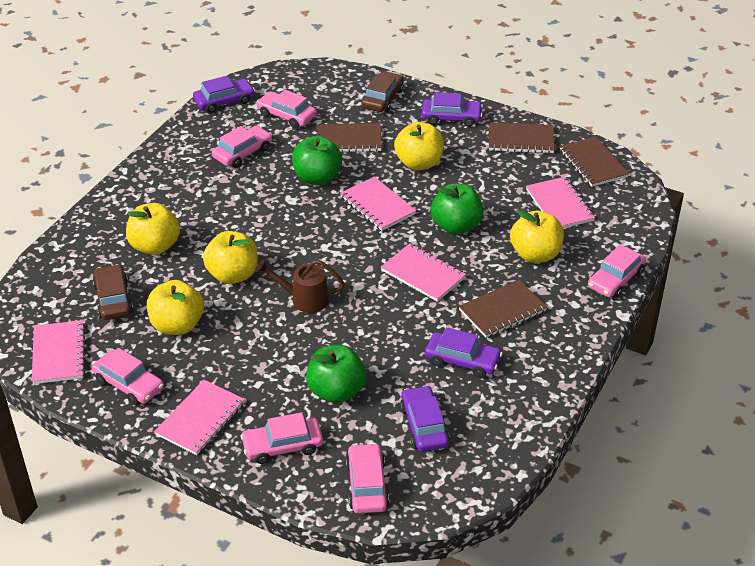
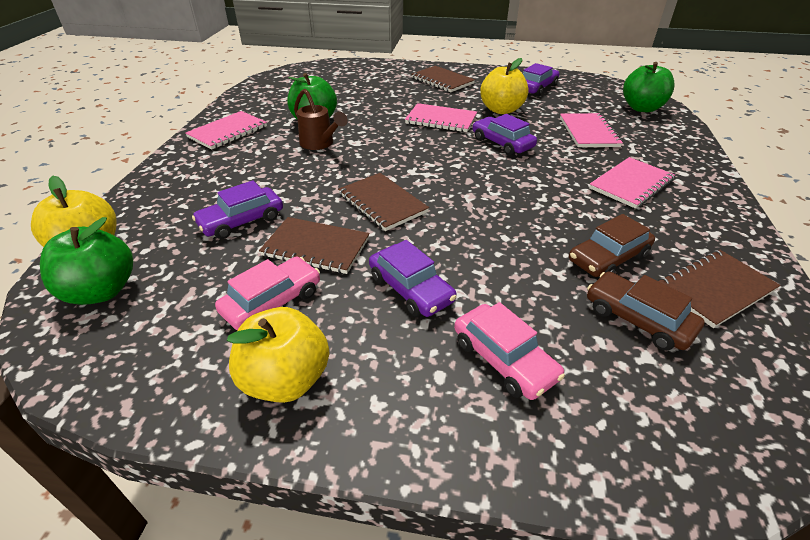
pink car: 6 -> 2
pink notebook: 5 -> 4
yellow apple: 5 -> 3

